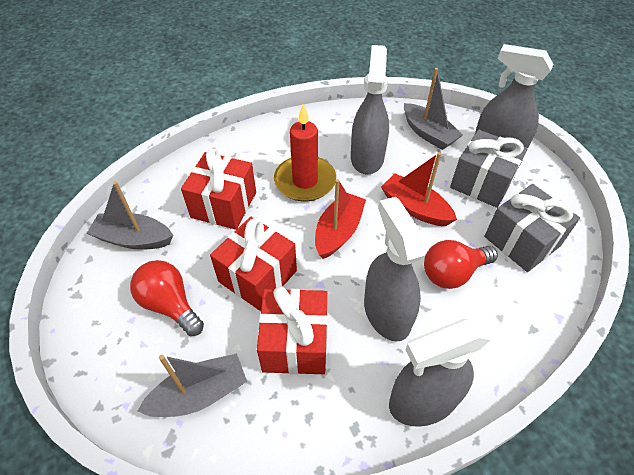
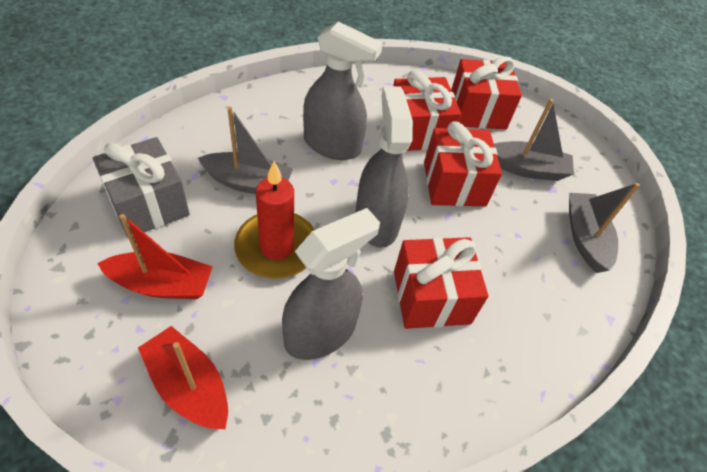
grey gift: 2 -> 1
grey spray bottle: 4 -> 3
red gift: 3 -> 4
red light bulb: 2 -> 0

